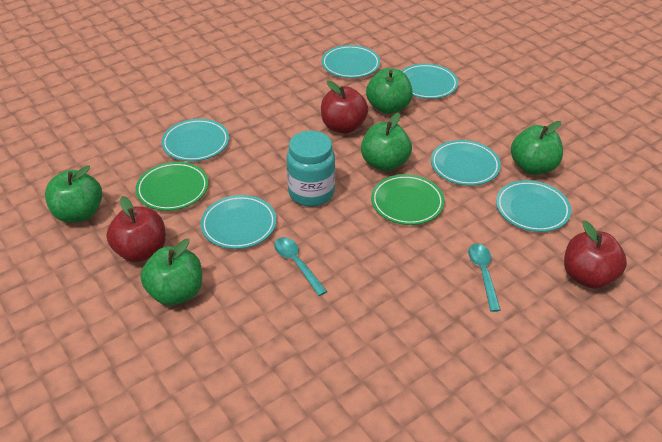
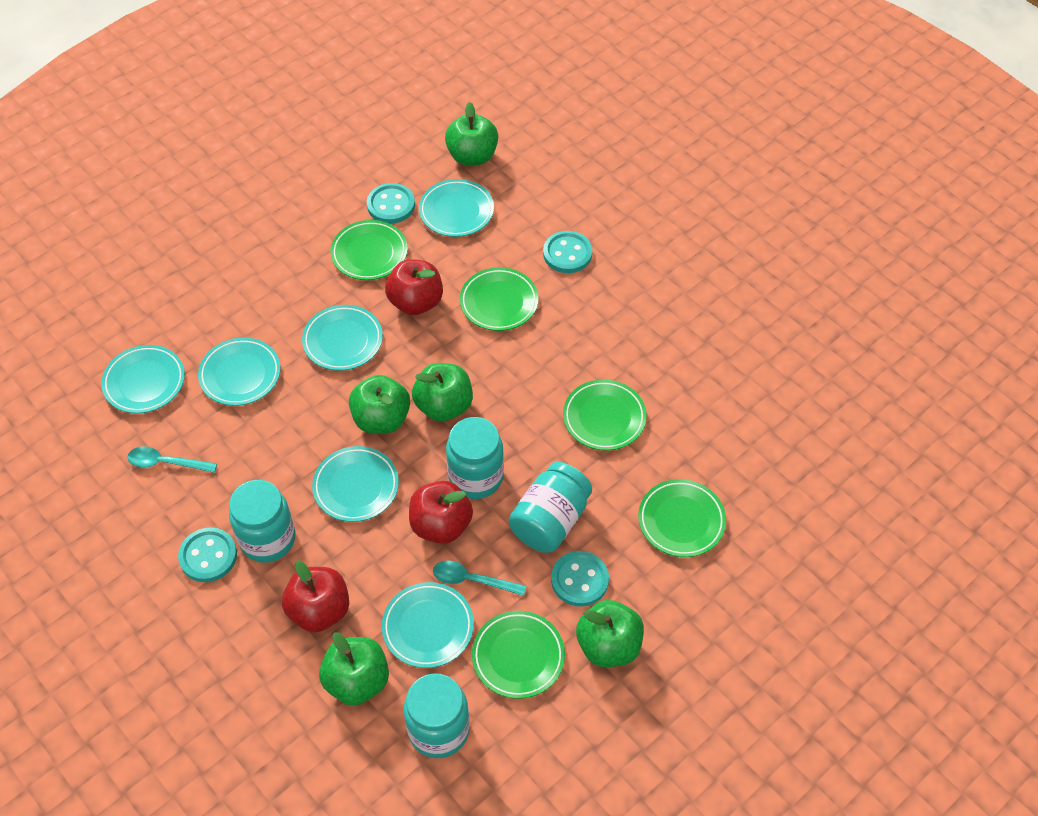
green plate: 2 -> 5
turquoise button: 0 -> 4
turquoise jar: 1 -> 4

